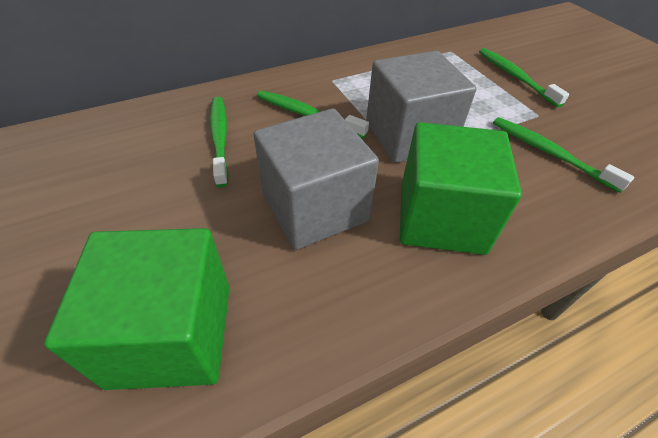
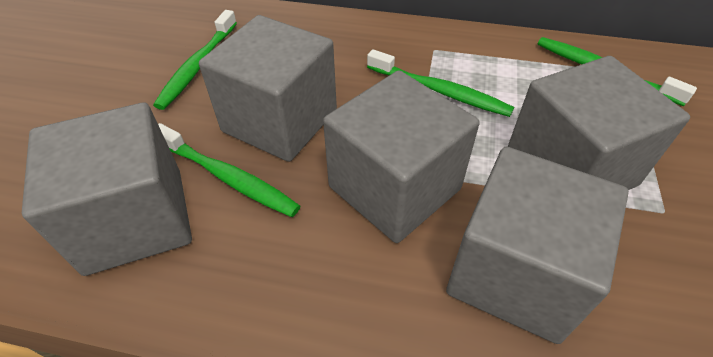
green cube: 2 -> 0
grey cube: 2 -> 5

